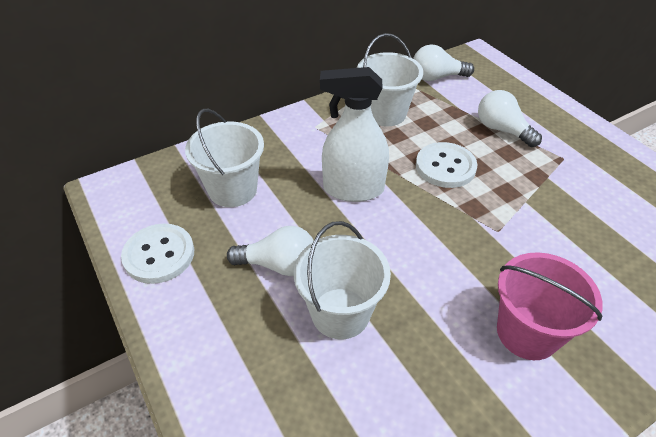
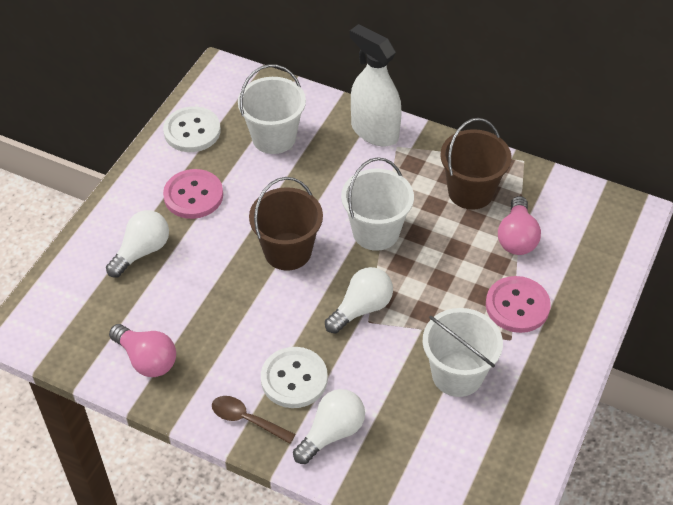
brown bucket: 0 -> 2
brown spoon: 0 -> 1
pink bucket: 1 -> 0
pink button: 0 -> 2
pink light bulb: 0 -> 2

